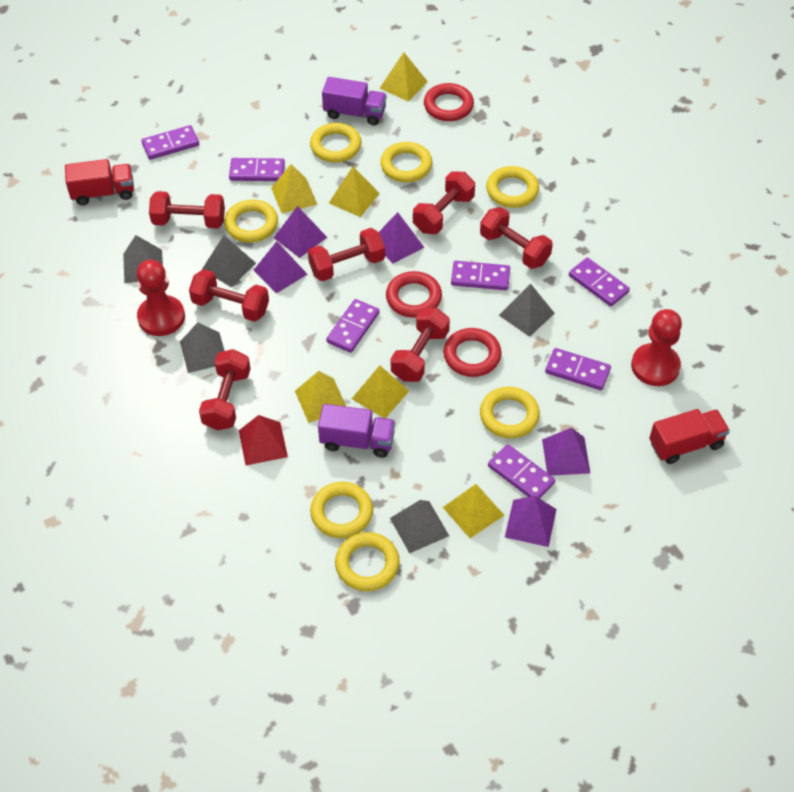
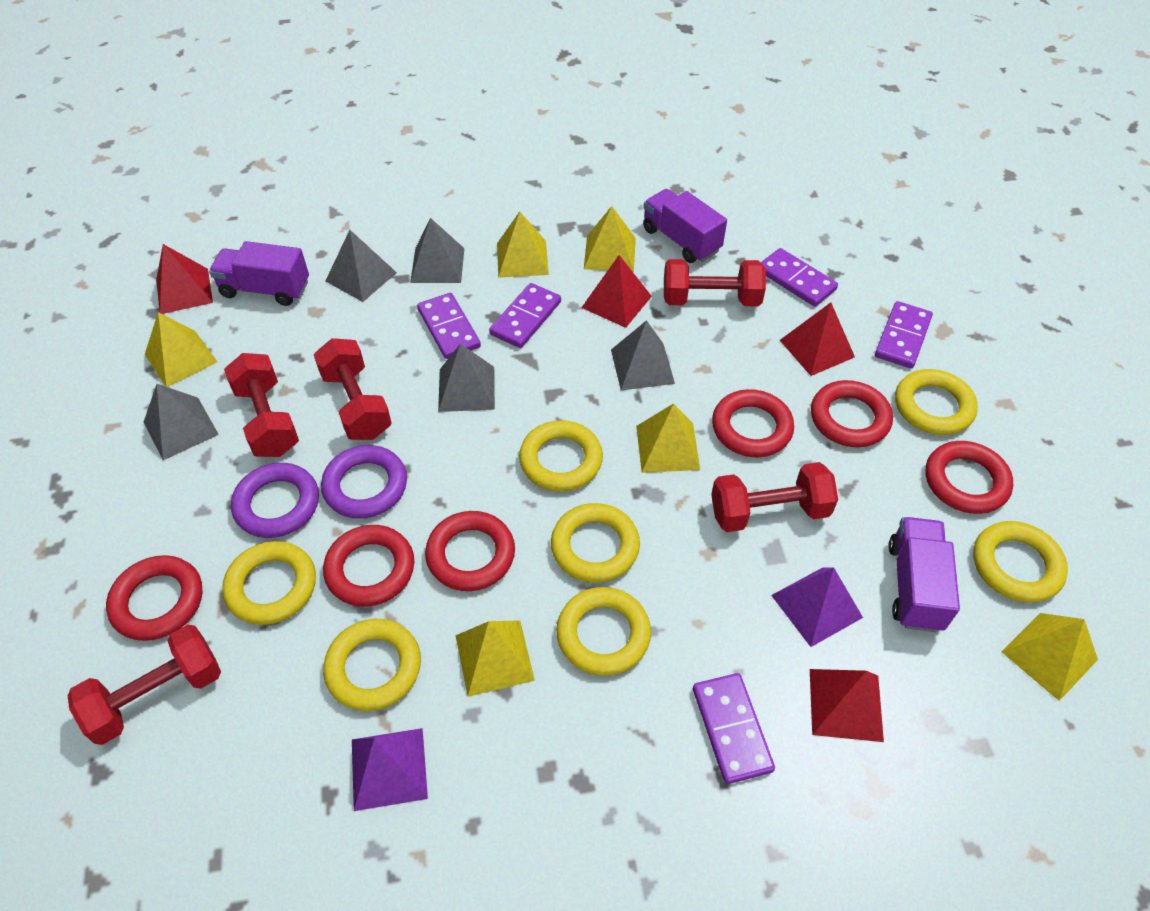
purple domino: 7 -> 5
purple pyramid: 5 -> 2
purple ring: 0 -> 2
purple truck: 2 -> 3
red dumbbell: 7 -> 5
red pawn: 2 -> 0
red pyramid: 1 -> 4
red ring: 3 -> 6
red truck: 2 -> 0

